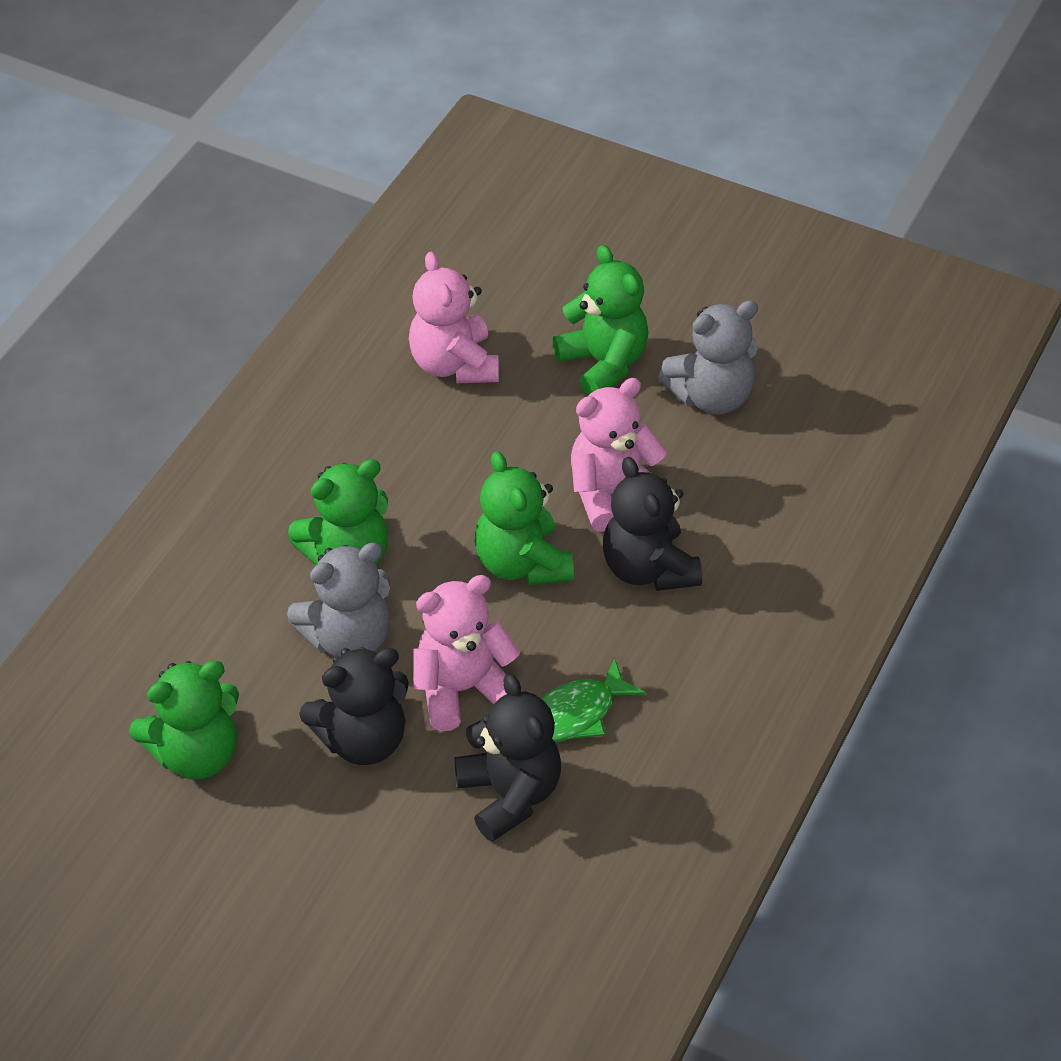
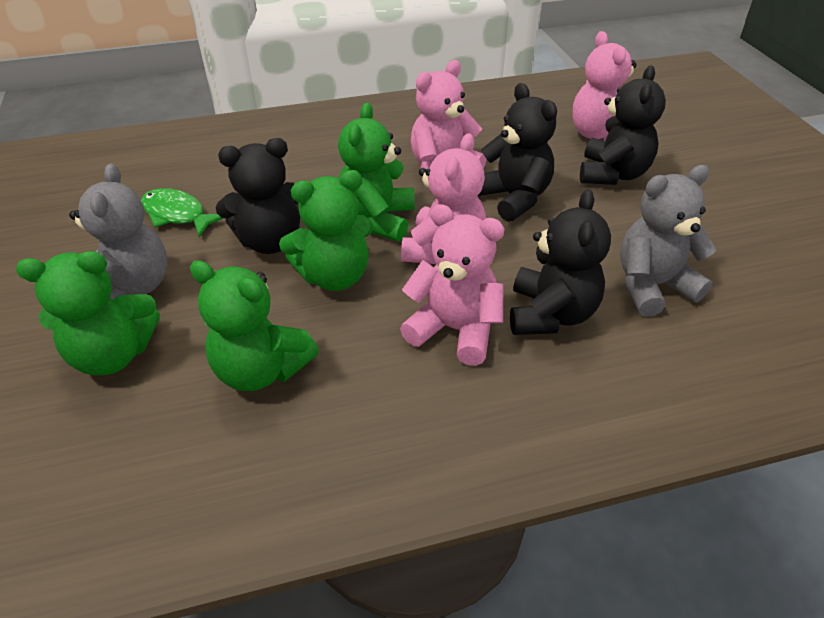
black teddy bear: 3 -> 4
pink teddy bear: 3 -> 4

